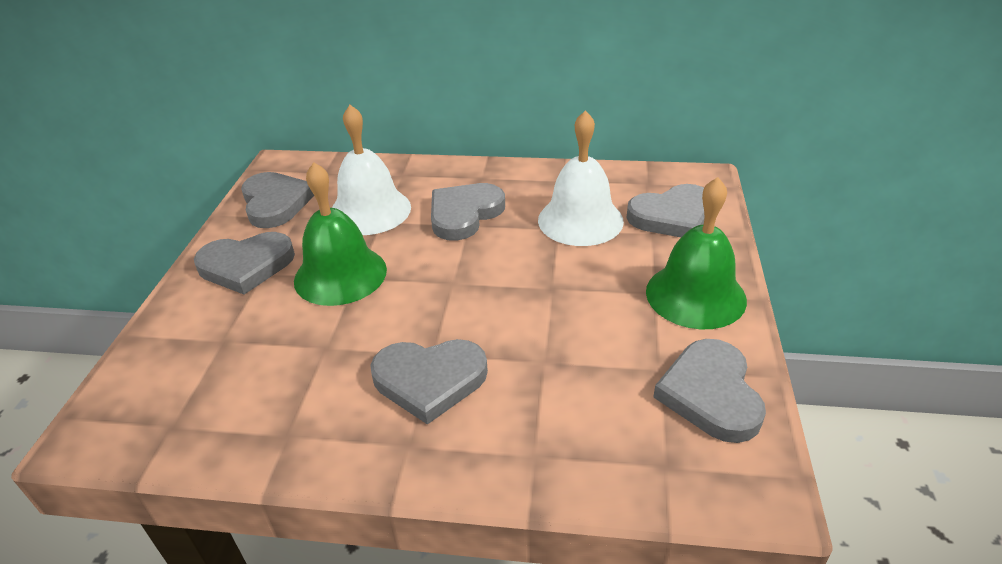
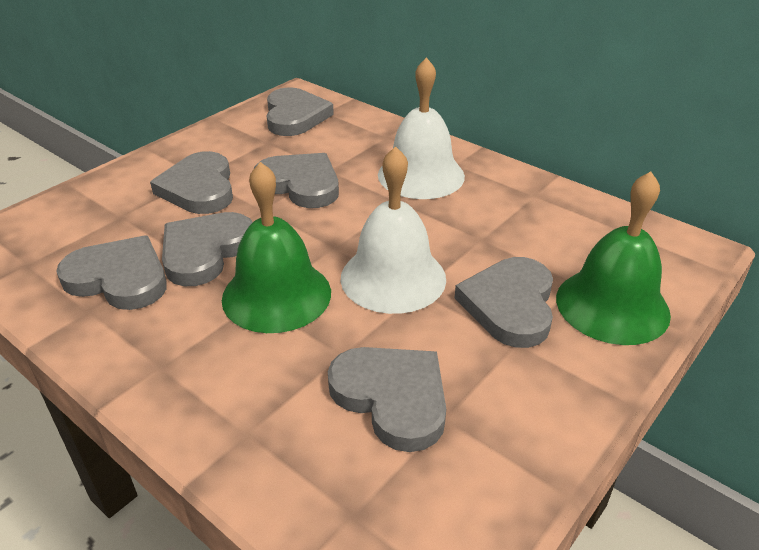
grey heart: 6 -> 7

